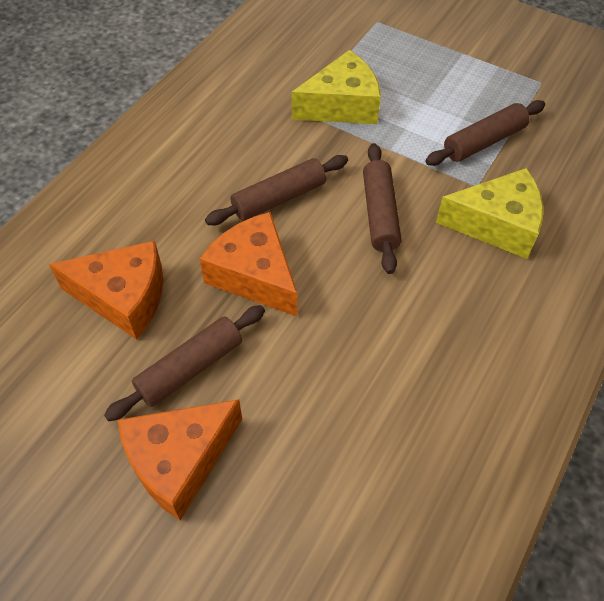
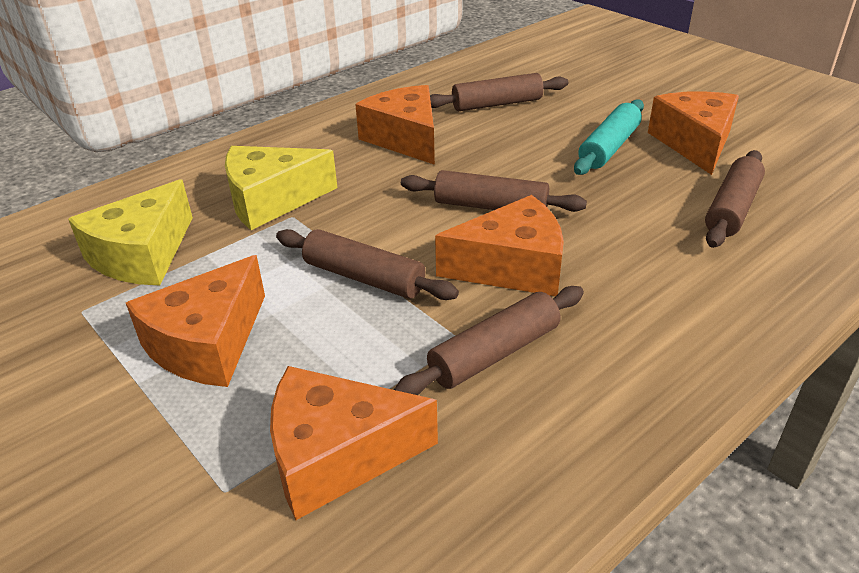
brown rolling pin: 4 -> 5
orange cheese: 3 -> 5
turquoise rolling pin: 0 -> 1

